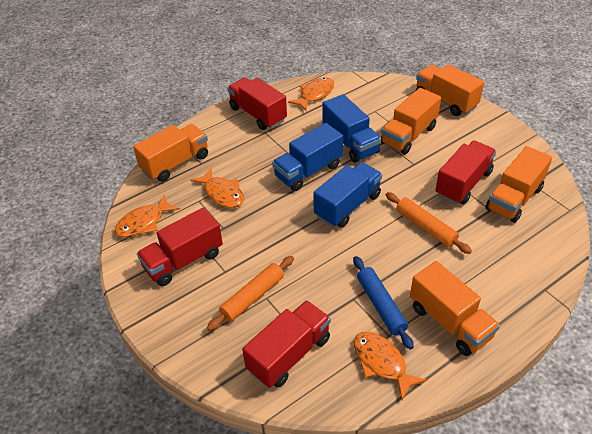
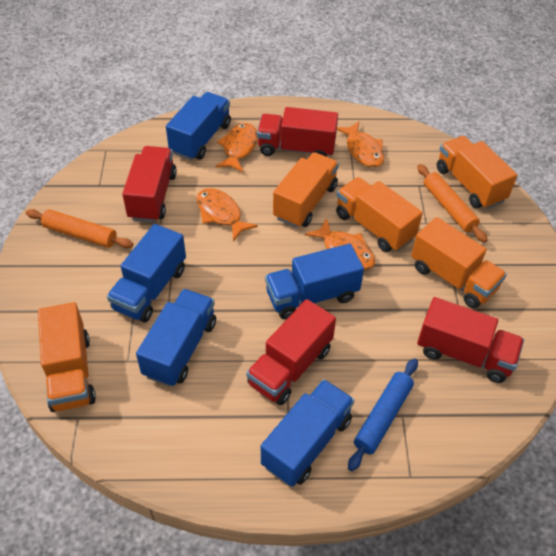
blue truck: 3 -> 5

